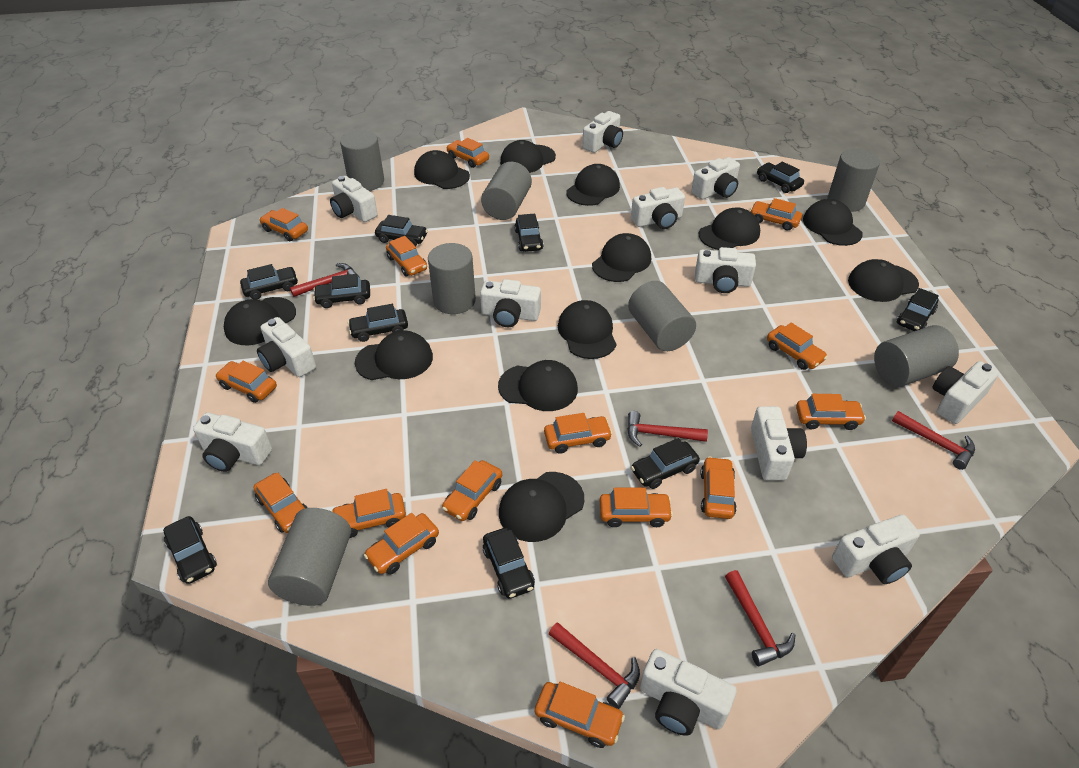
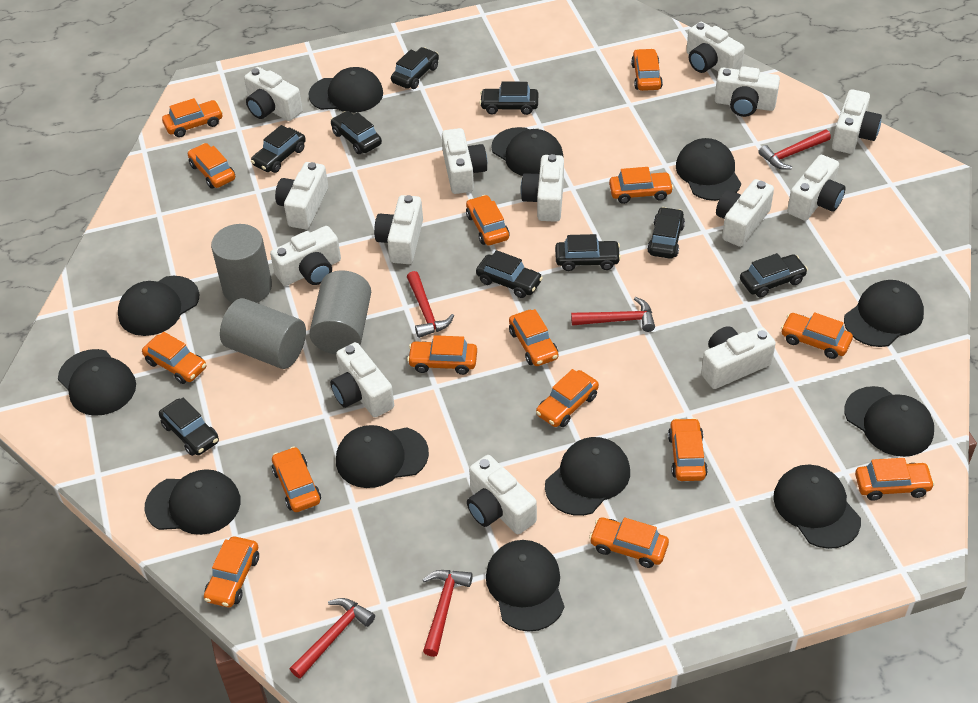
black car: 10 -> 9
grey cylinder: 7 -> 3
white camera: 12 -> 14

